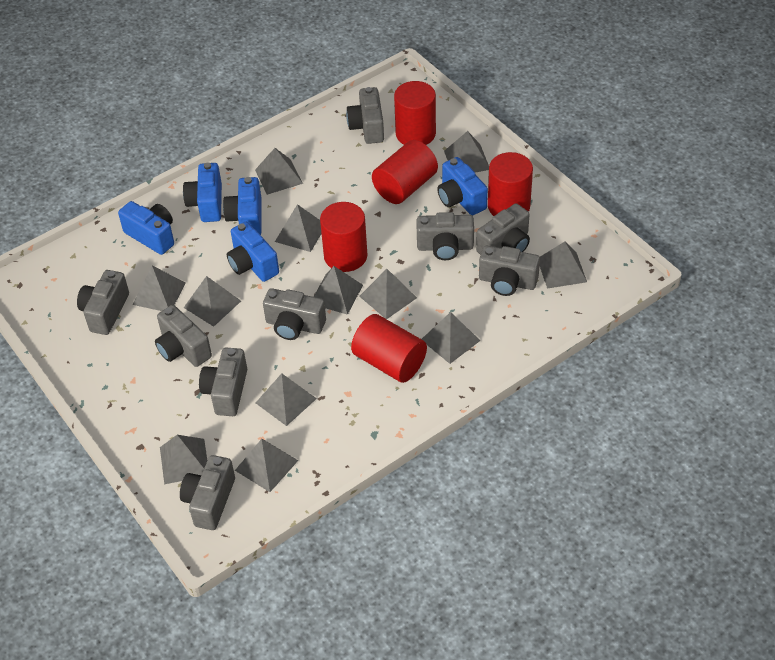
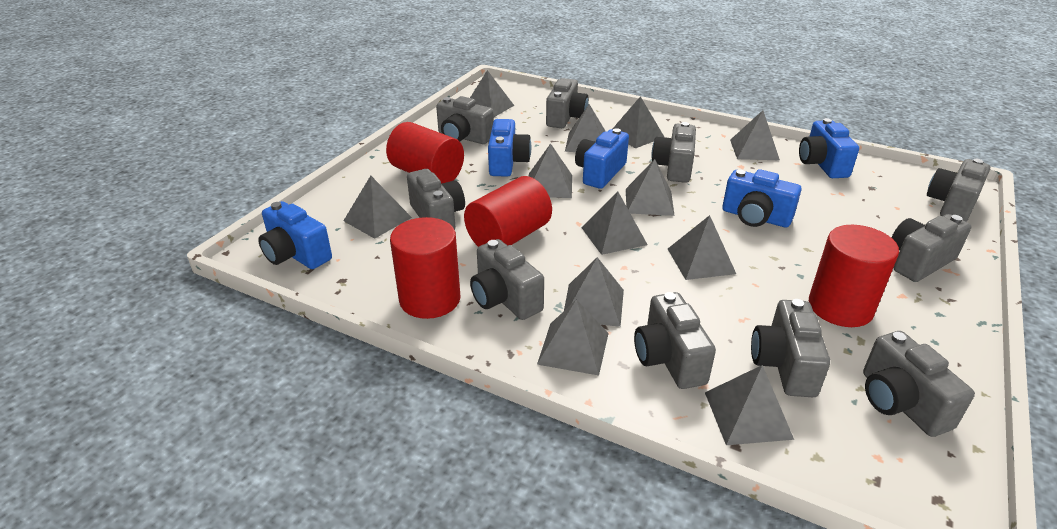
grey camera: 9 -> 10
red cylinder: 5 -> 4

